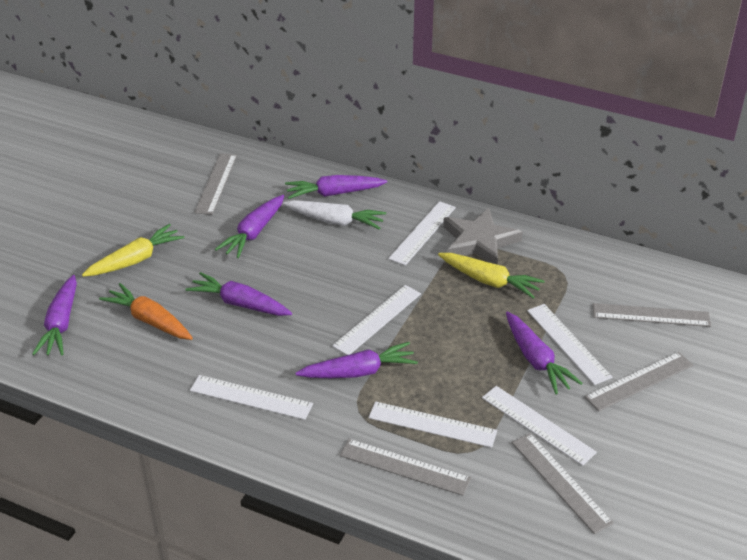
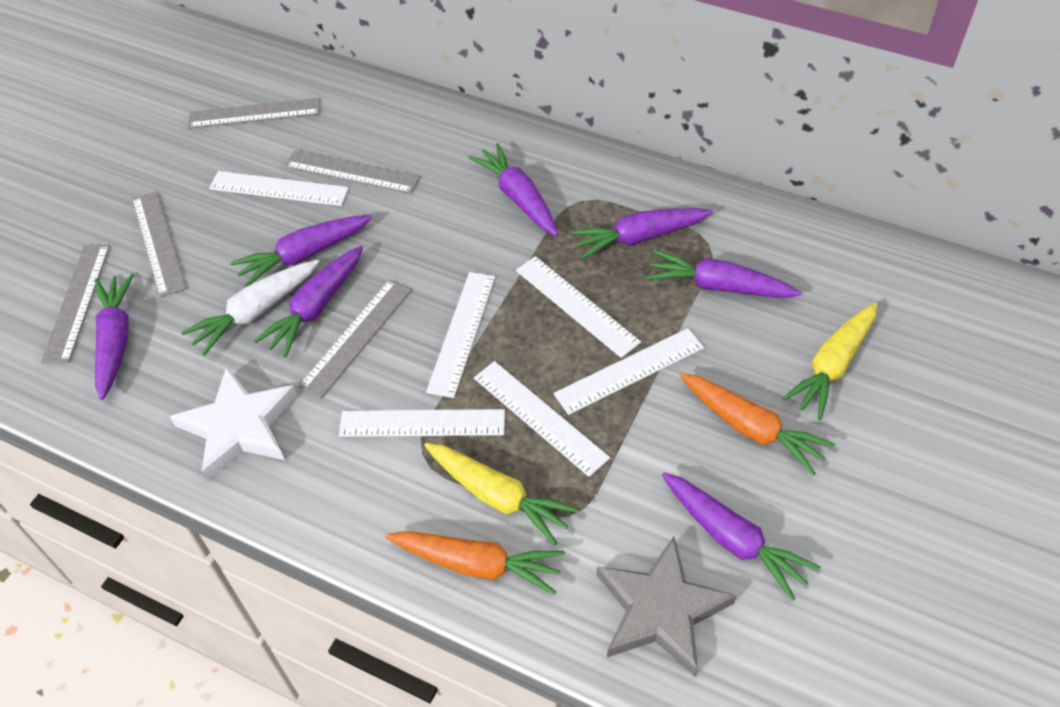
orange carrot: 1 -> 2
purple carrot: 6 -> 7
white star: 0 -> 1

